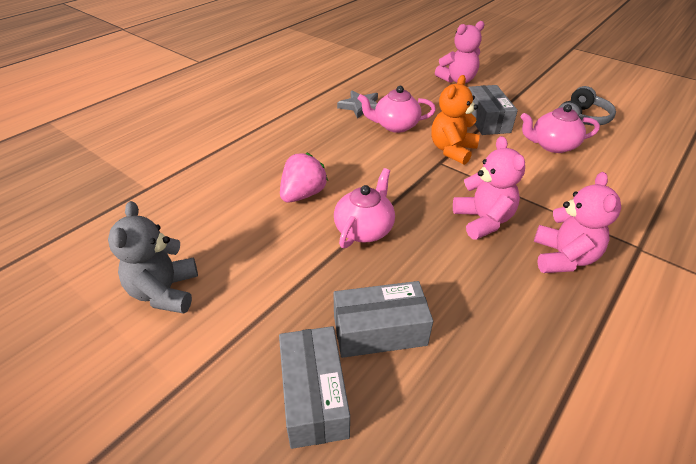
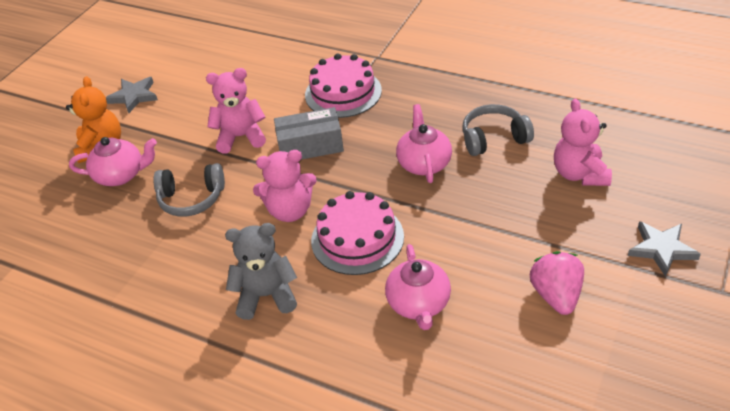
grey box: 3 -> 1
grey headphones: 1 -> 2
grey star: 1 -> 2
pink cake: 0 -> 2

